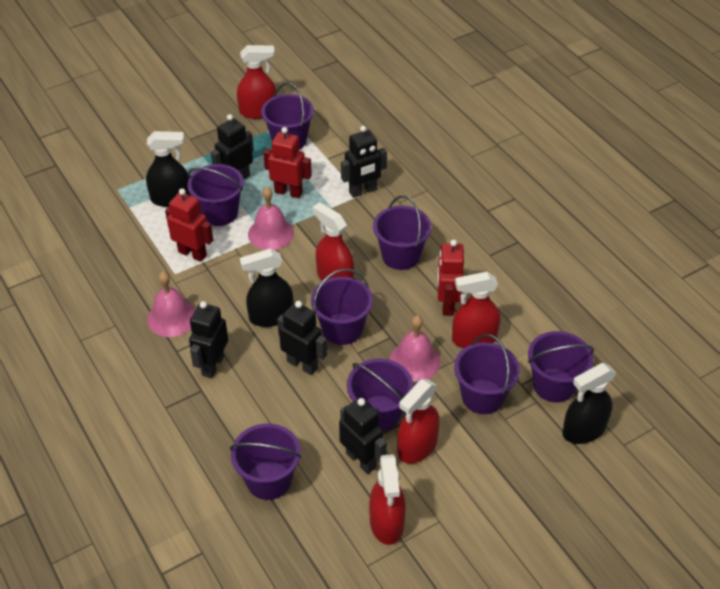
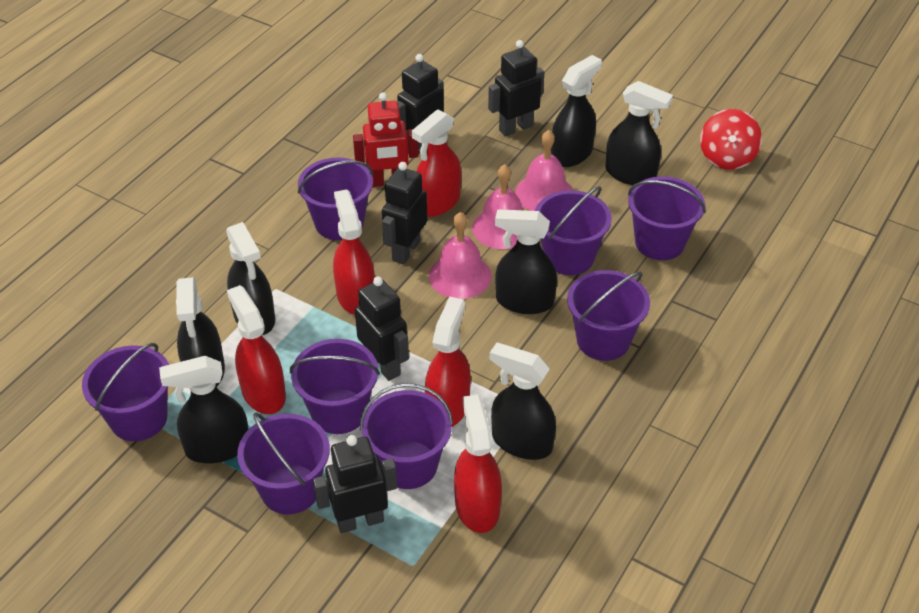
black spray bottle: 3 -> 7
red robot: 3 -> 1
red spinning top: 0 -> 1

